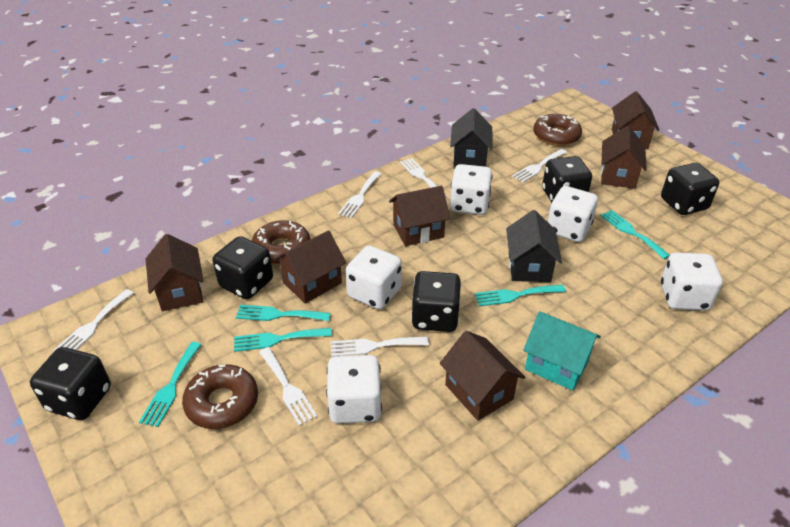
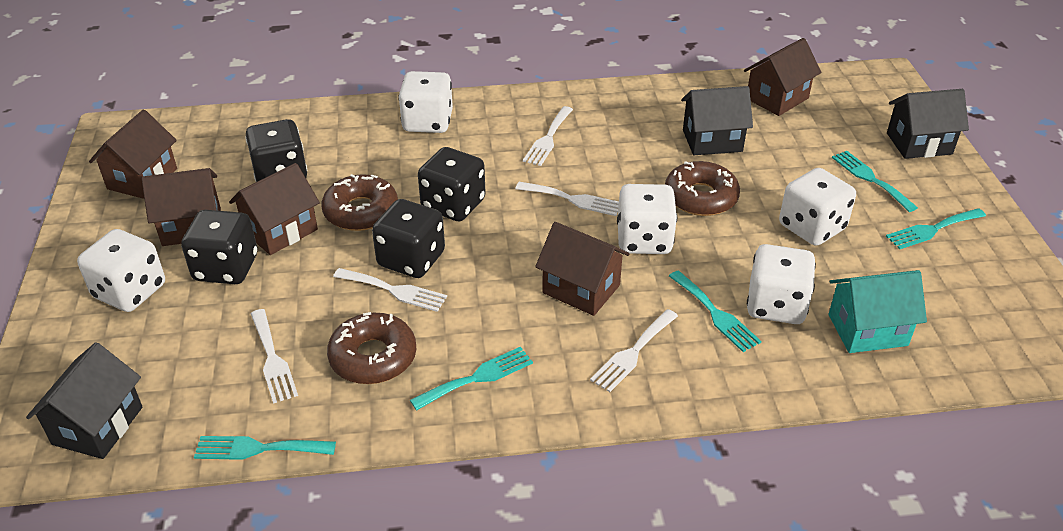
black dice: 5 -> 4
black house: 2 -> 3
brown house: 6 -> 5
white fork: 6 -> 5

